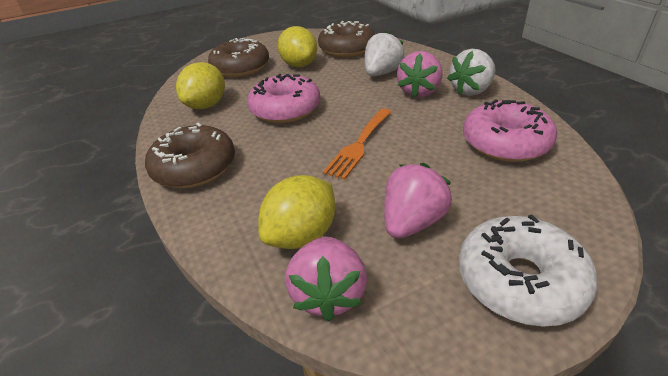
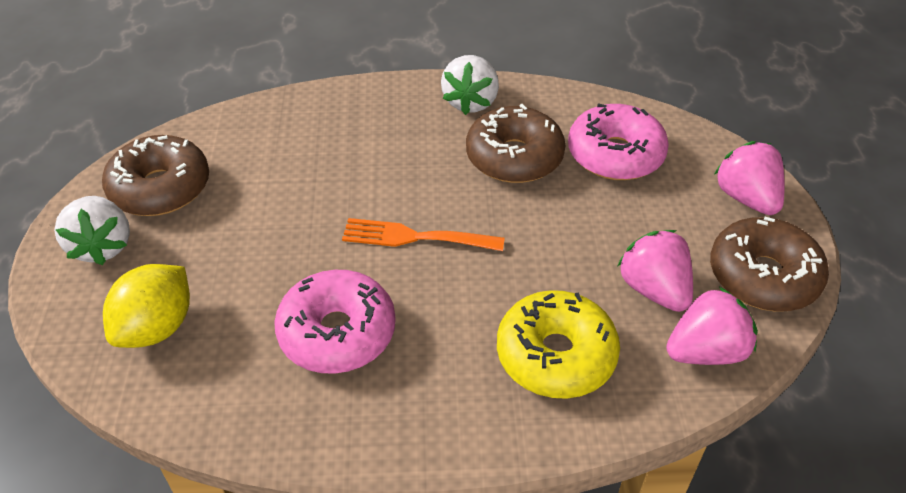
white donut: 1 -> 0
yellow donut: 0 -> 1
yellow lemon: 3 -> 1

